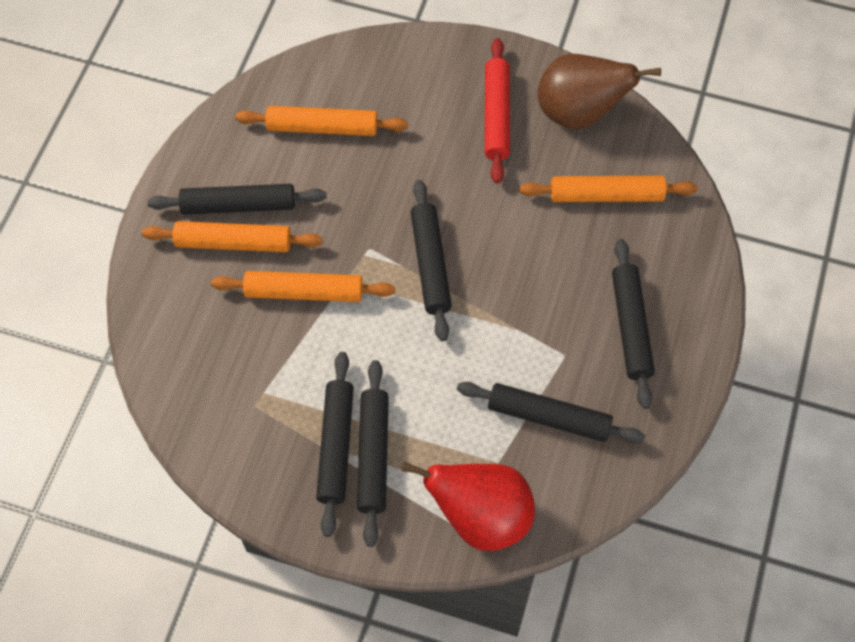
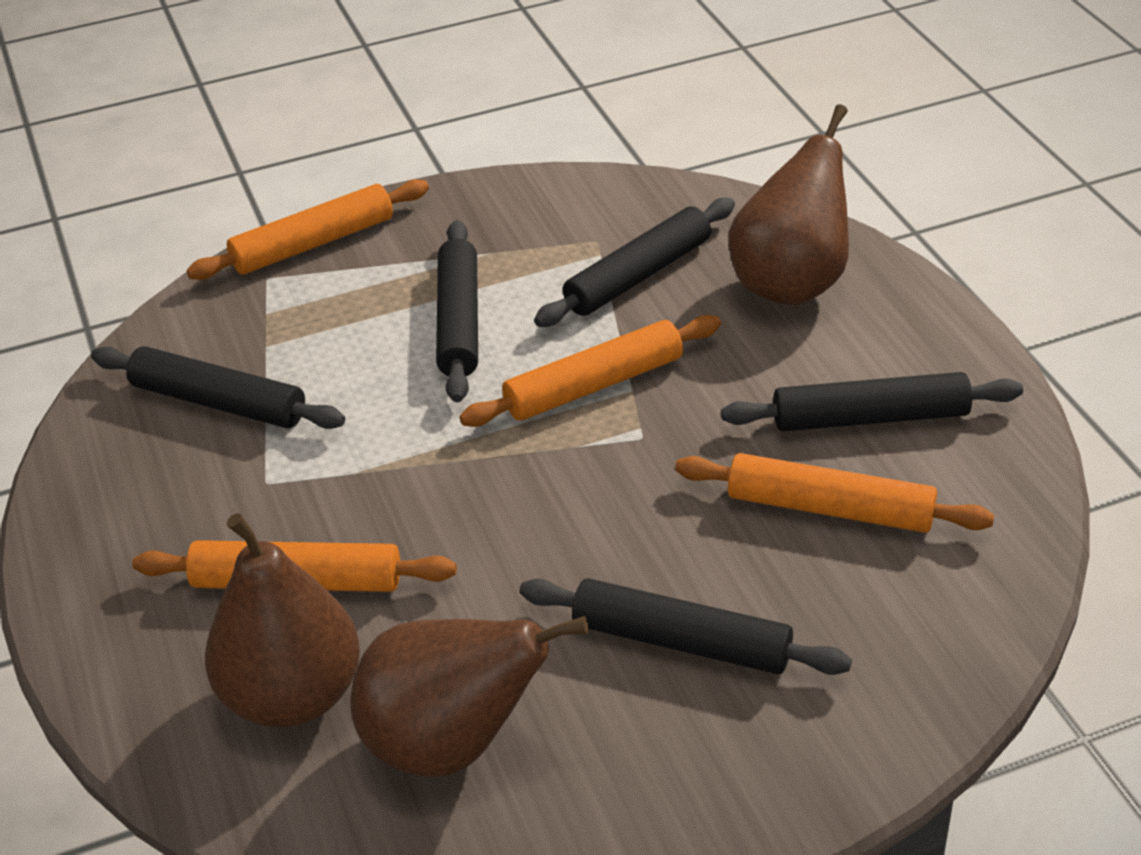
black rolling pin: 6 -> 5
brown pear: 1 -> 3
red pear: 1 -> 0
red rolling pin: 1 -> 0

